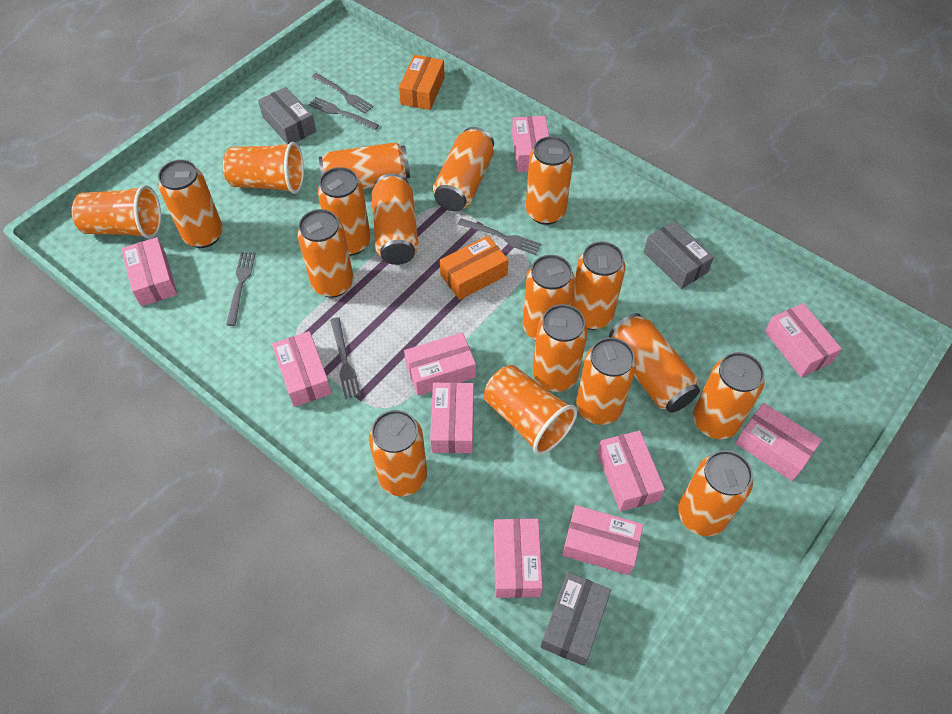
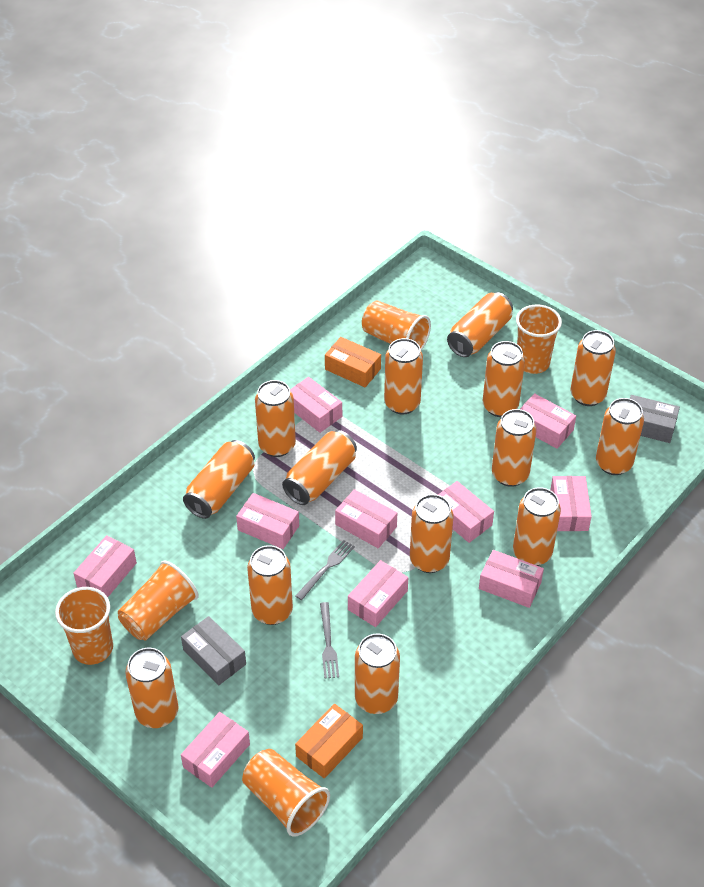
grey box: 3 -> 2
grey fork: 5 -> 2
orange can: 15 -> 14
orange cup: 3 -> 5

